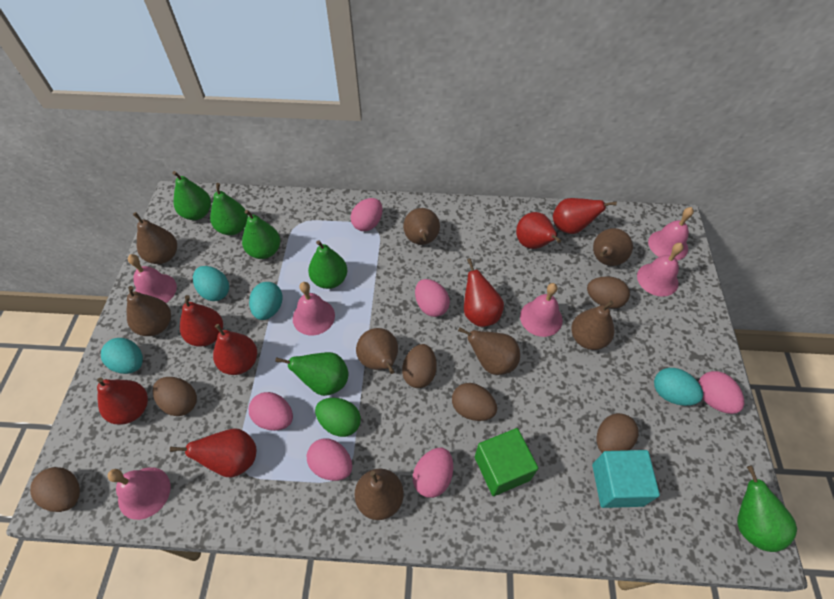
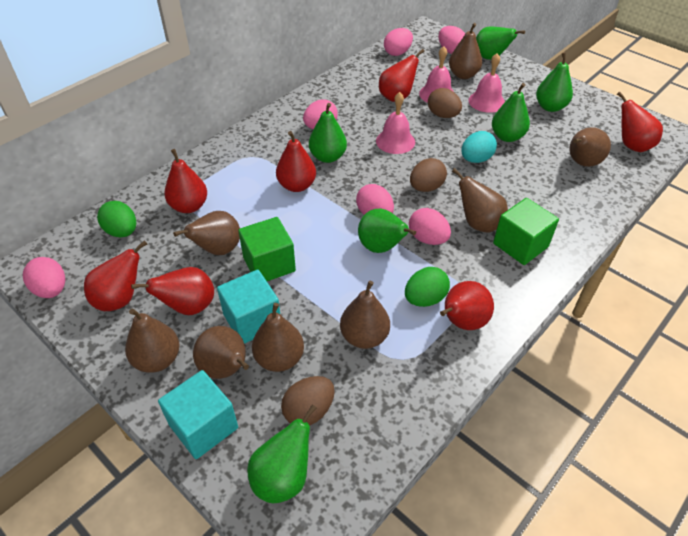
brown egg: 6 -> 3
green cube: 1 -> 2
green egg: 1 -> 2
pink bell: 6 -> 3
turquoise cube: 1 -> 2
turquoise egg: 4 -> 1

